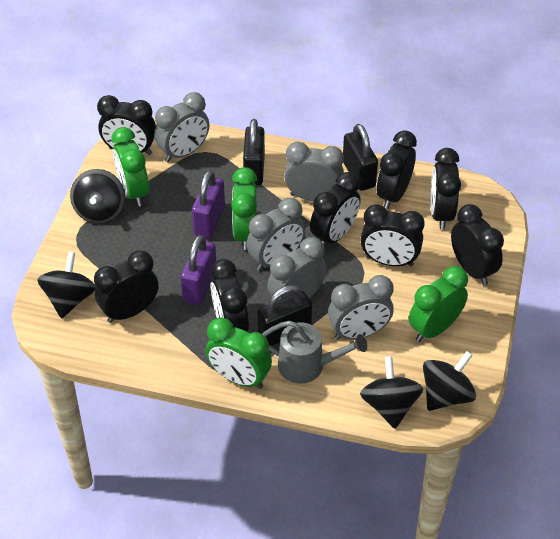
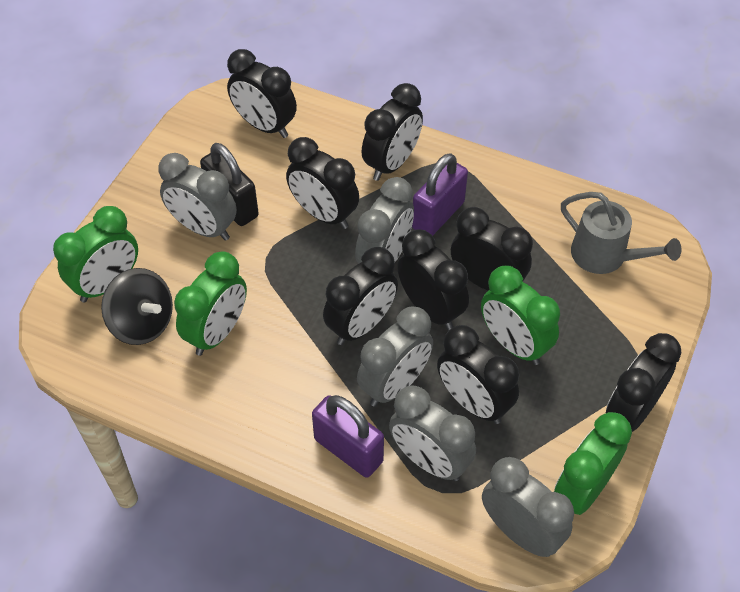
black padlock: 3 -> 1
black spinning top: 4 -> 1

